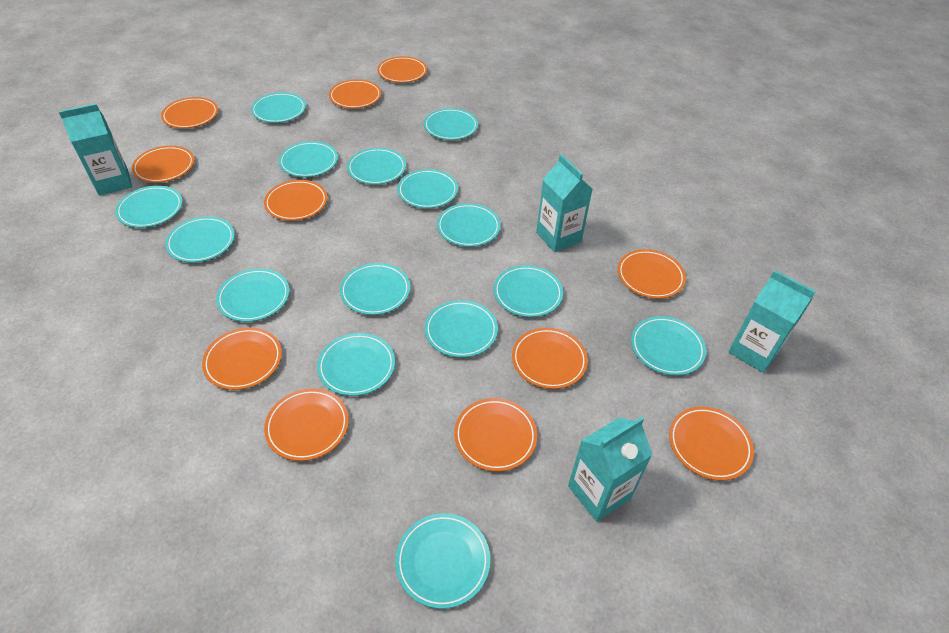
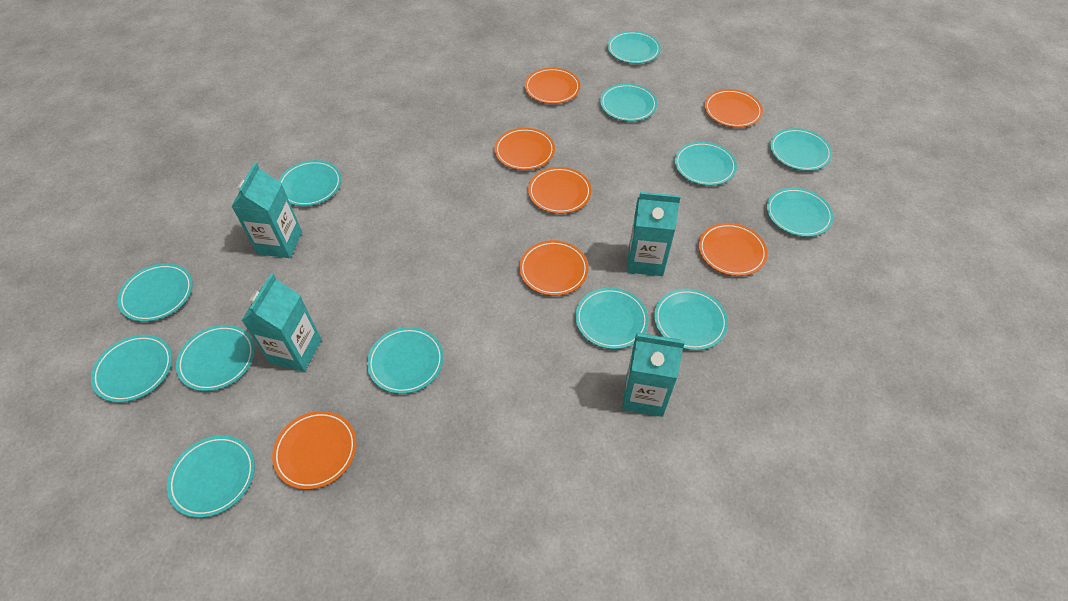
orange plate: 11 -> 7
turquoise plate: 15 -> 13

